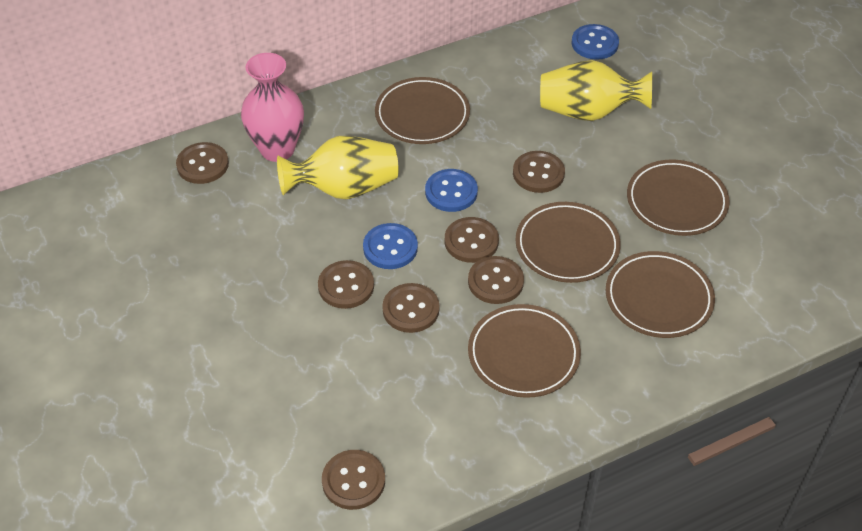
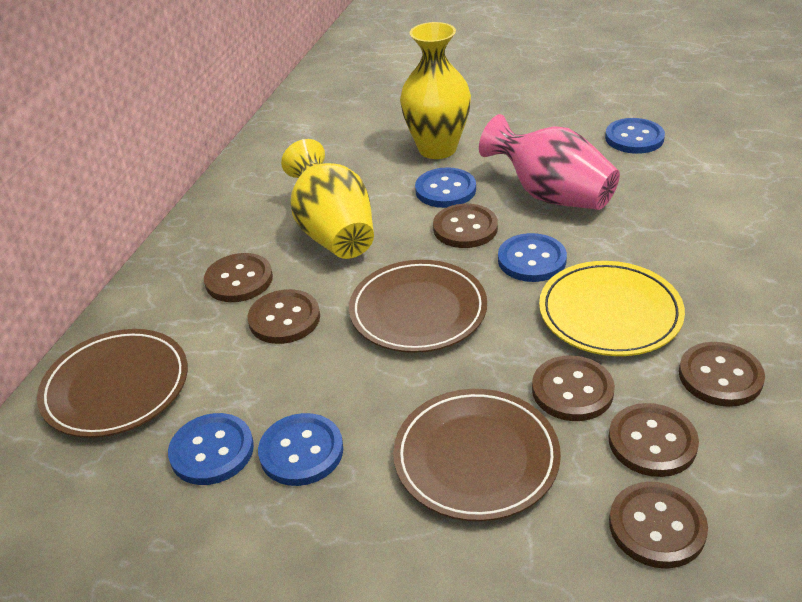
blue button: 3 -> 5
brown plate: 5 -> 3
yellow plate: 0 -> 1

